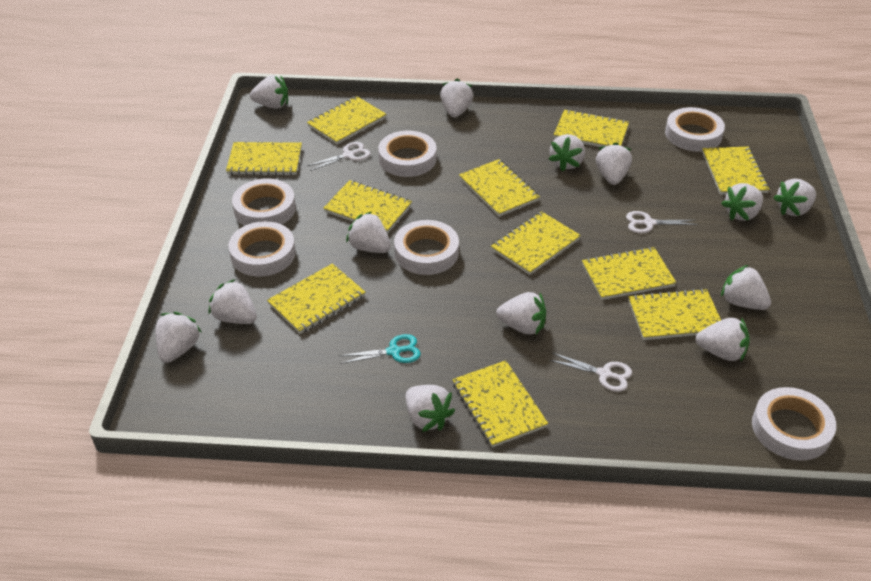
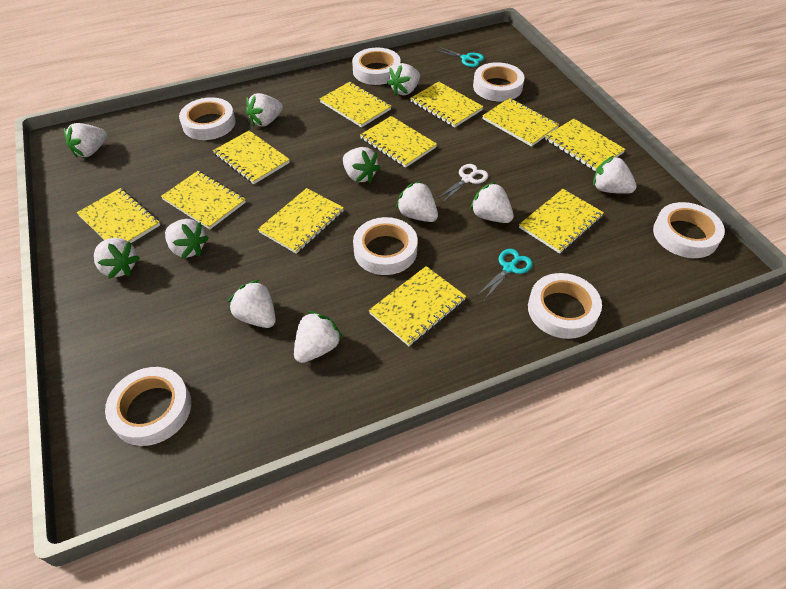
turquoise scissors: 1 -> 2
white scissors: 3 -> 1
white strawberry: 13 -> 11
white tape: 6 -> 7

